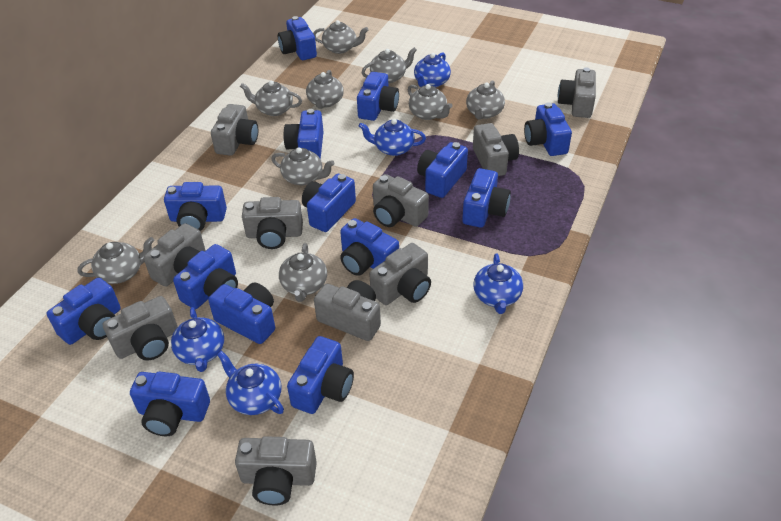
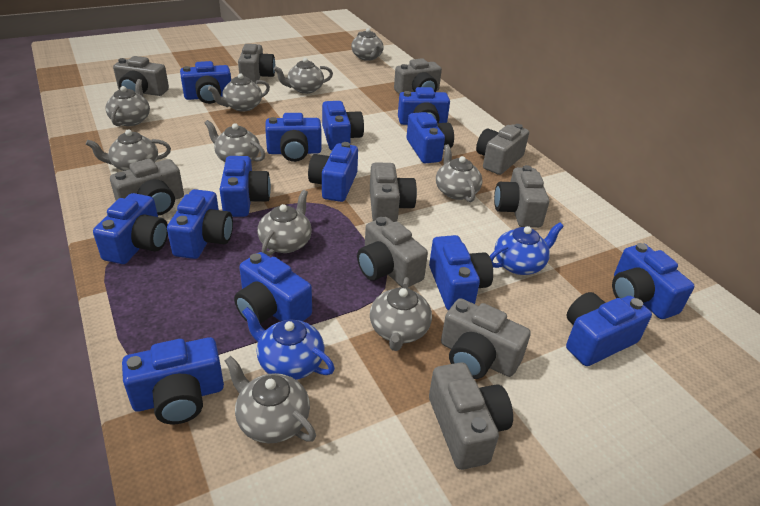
blue teapot: 5 -> 2
grey teapot: 9 -> 10

